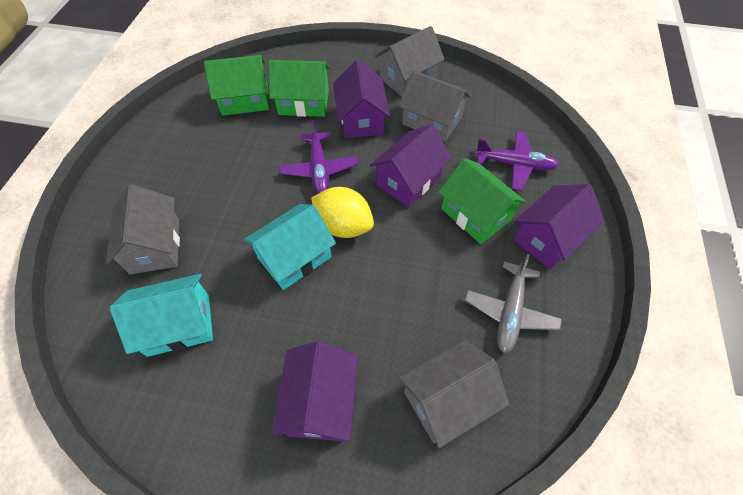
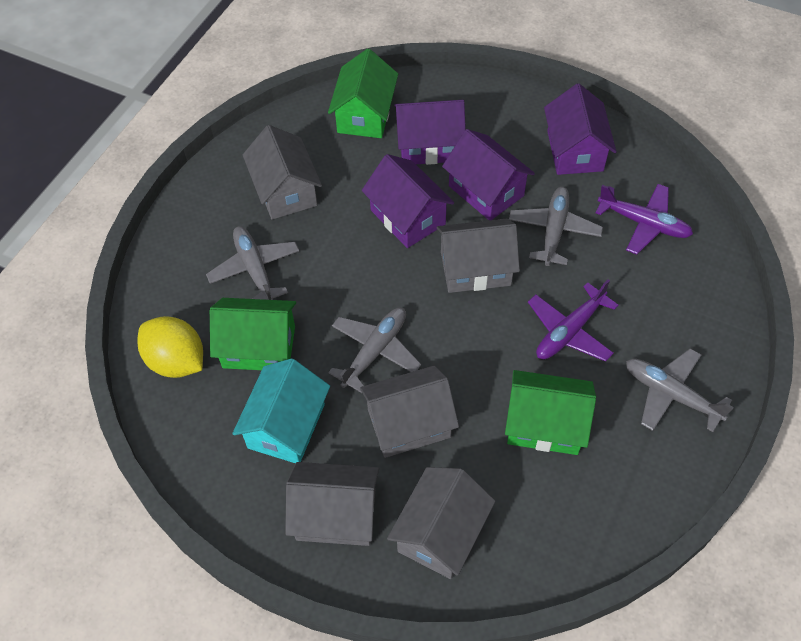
grey house: 4 -> 5
grey plane: 1 -> 4
turquoise house: 2 -> 1

